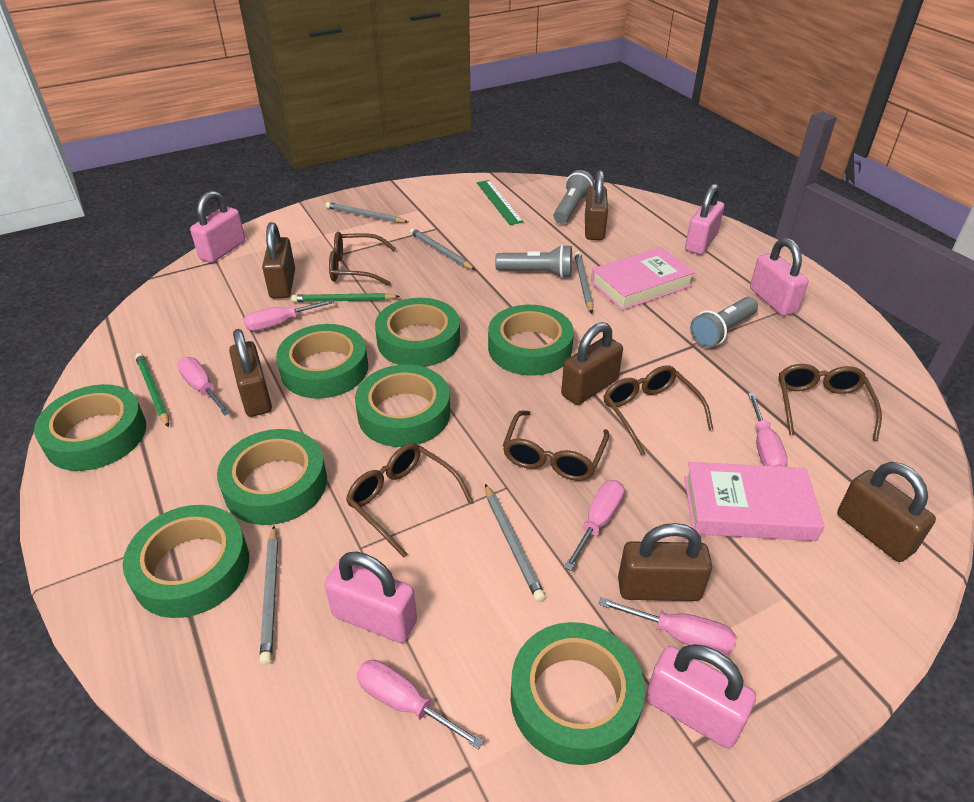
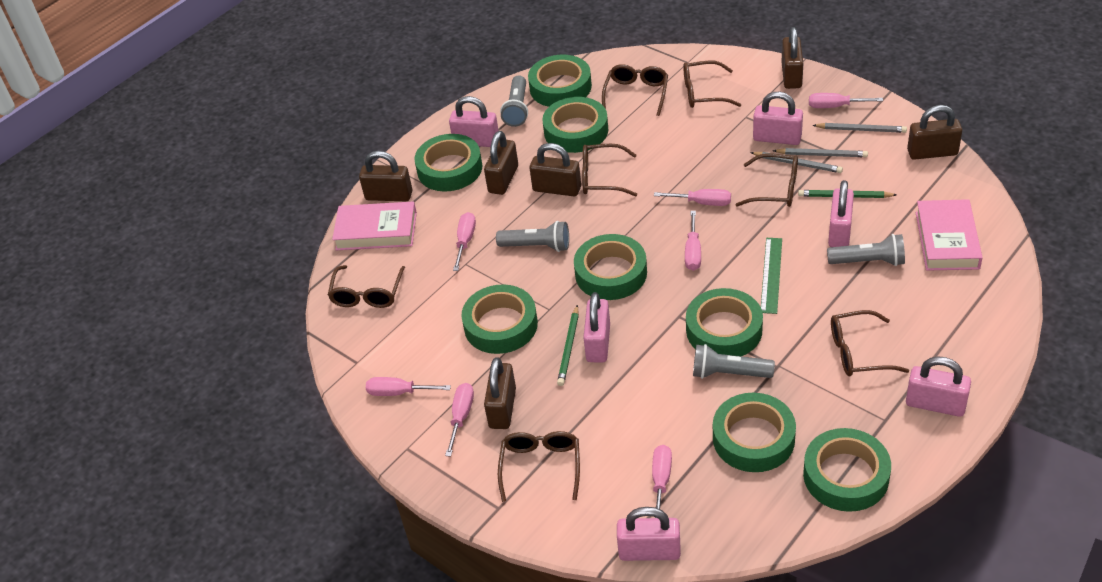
brown glasses: 5 -> 7
grey flashlight: 3 -> 4
grey pencil: 5 -> 3
pink padlock: 5 -> 6
pink screwdriver: 6 -> 7

